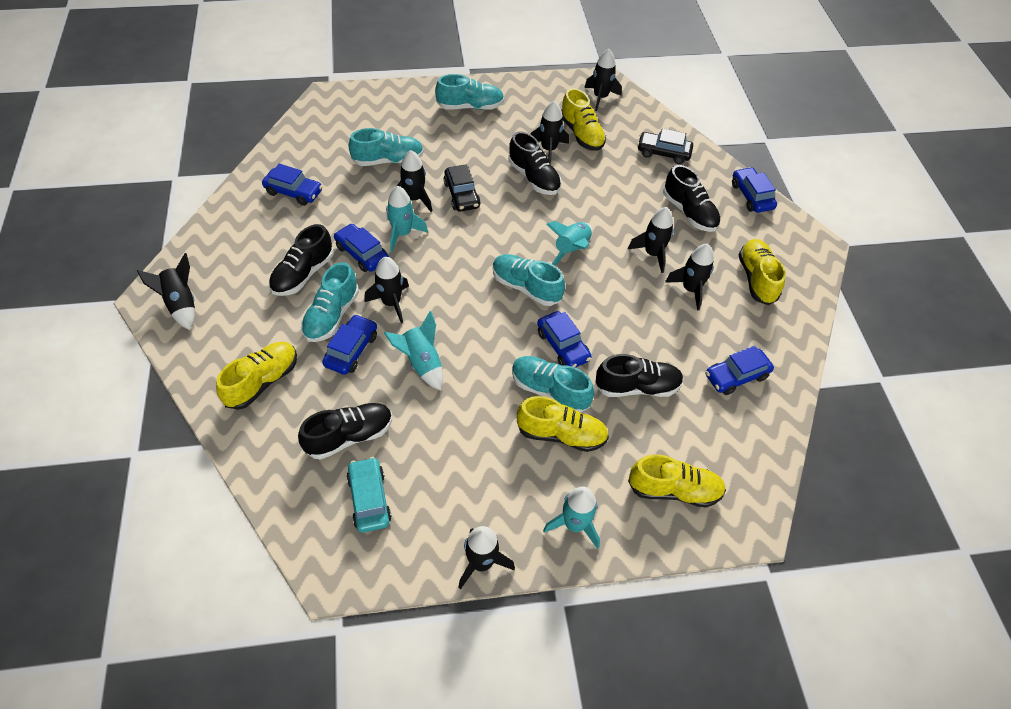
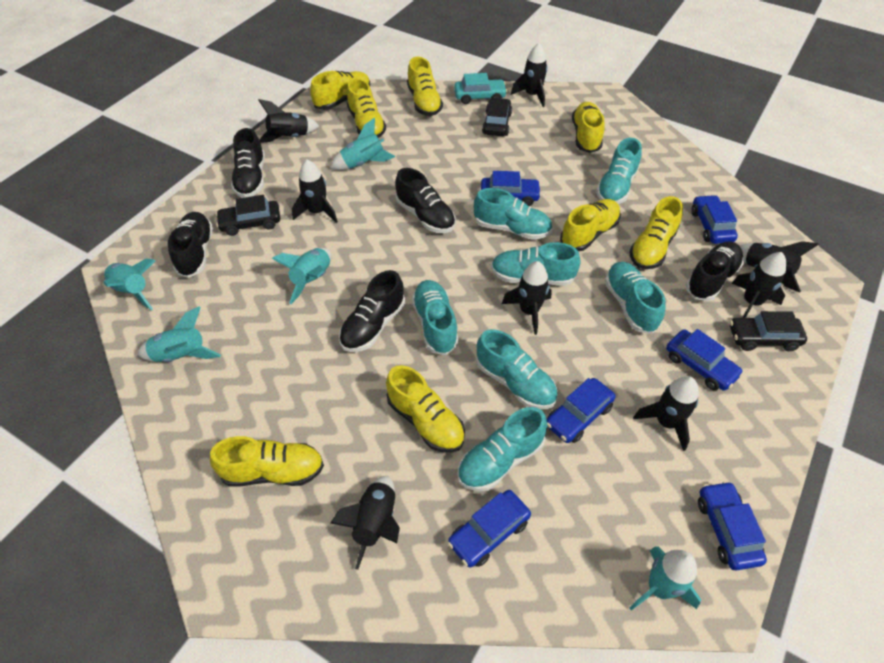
black car: 2 -> 3
turquoise rocket: 4 -> 5
turquoise shoe: 5 -> 7
yellow shoe: 5 -> 8

